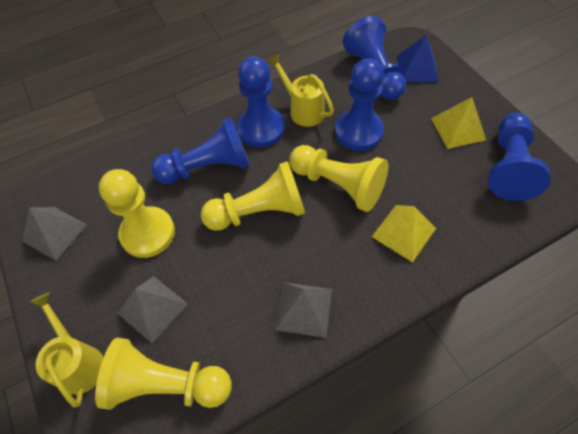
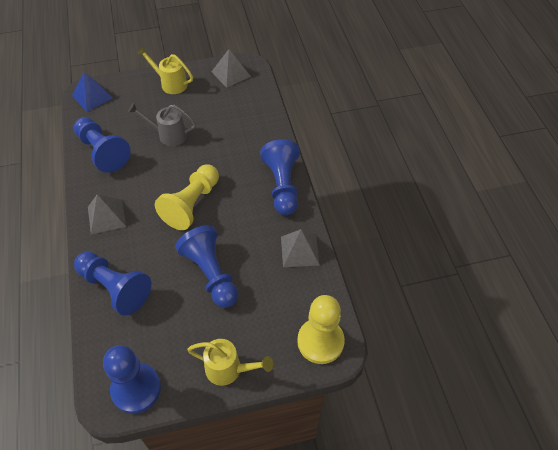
grey watering can: 0 -> 1
yellow pawn: 4 -> 2
yellow pyramid: 2 -> 0

